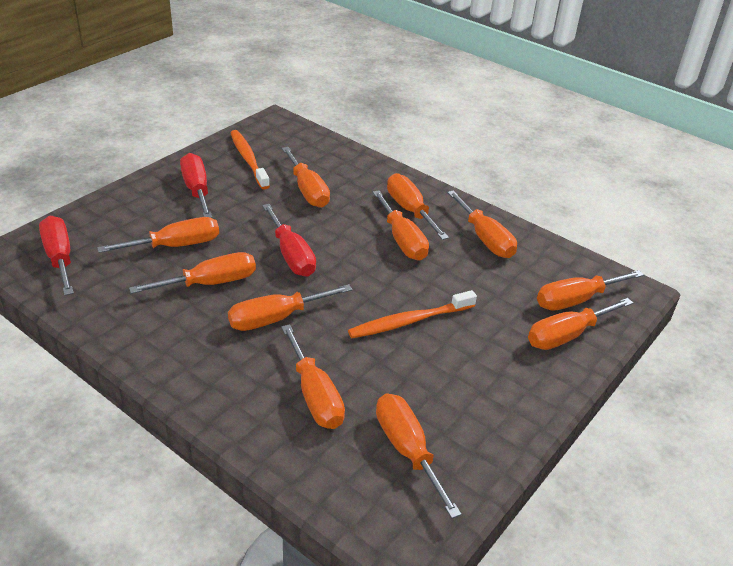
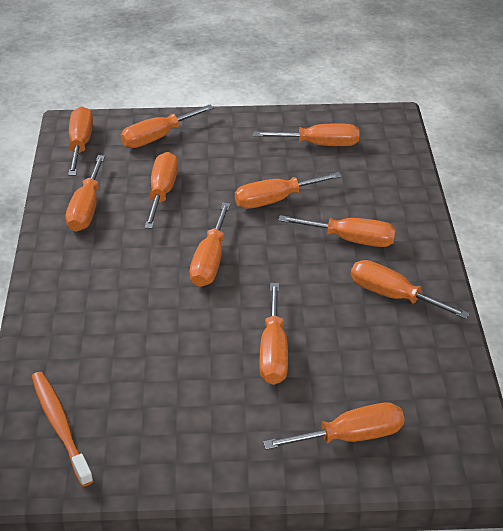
orange toothbrush: 2 -> 1
red screwdriver: 3 -> 0

